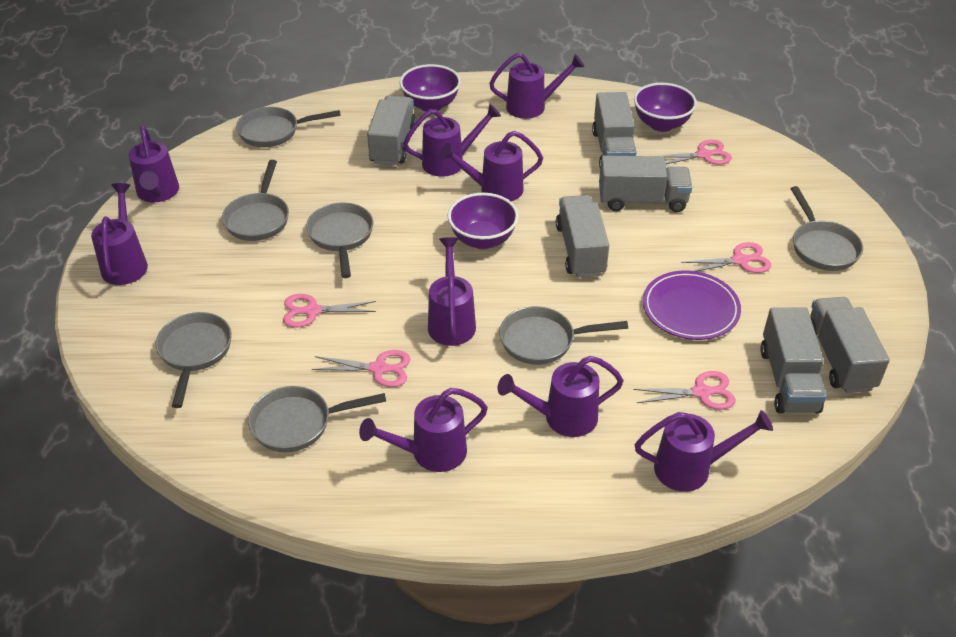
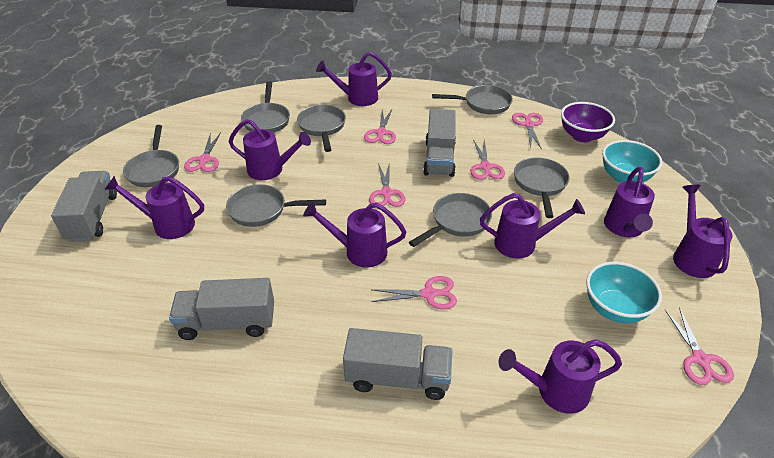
grey truck: 6 -> 4
pink scissors: 5 -> 7
purple bowl: 3 -> 1
purple plate: 1 -> 0
purple watering can: 9 -> 8
turquoise bowl: 0 -> 2

